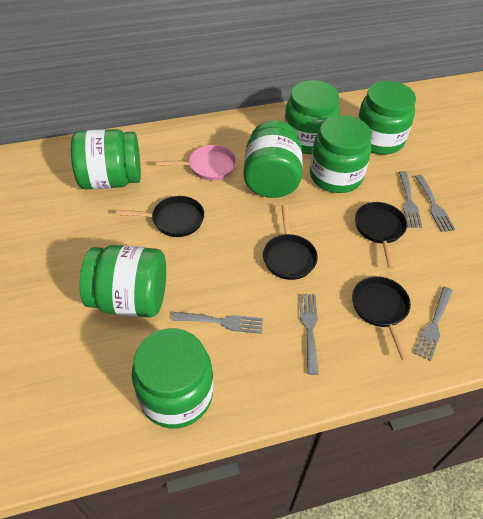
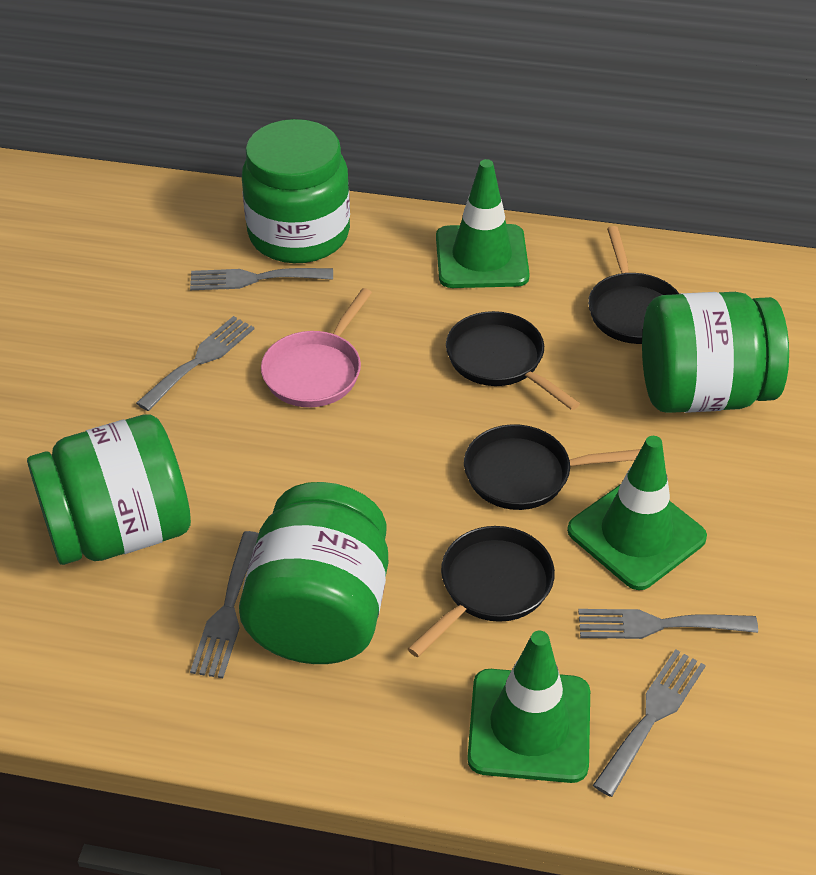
green jar: 7 -> 4
green traffic cone: 0 -> 3

